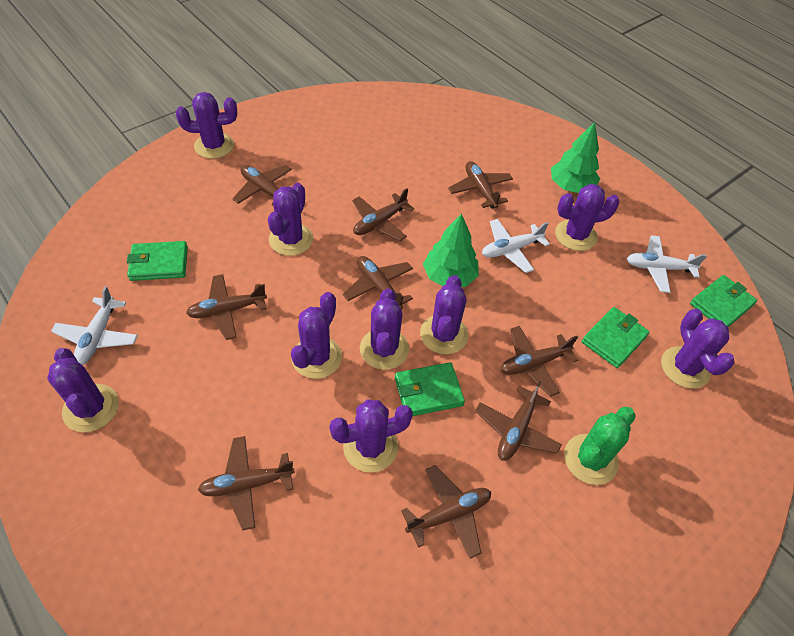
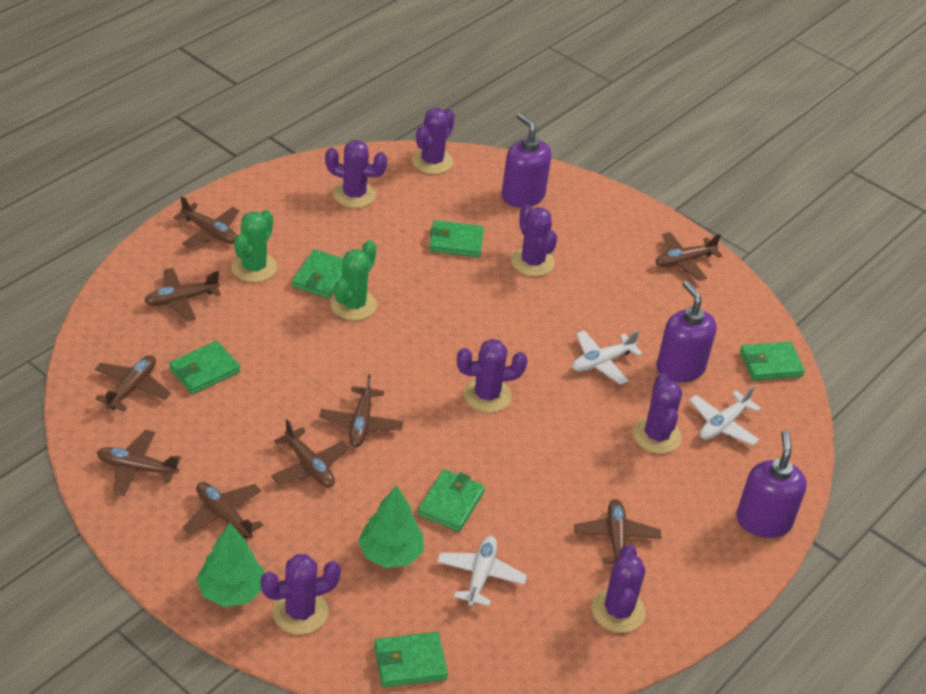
green cactus: 1 -> 2
green wallet: 4 -> 6
purple cactus: 9 -> 7
purple soap dispenser: 0 -> 3

